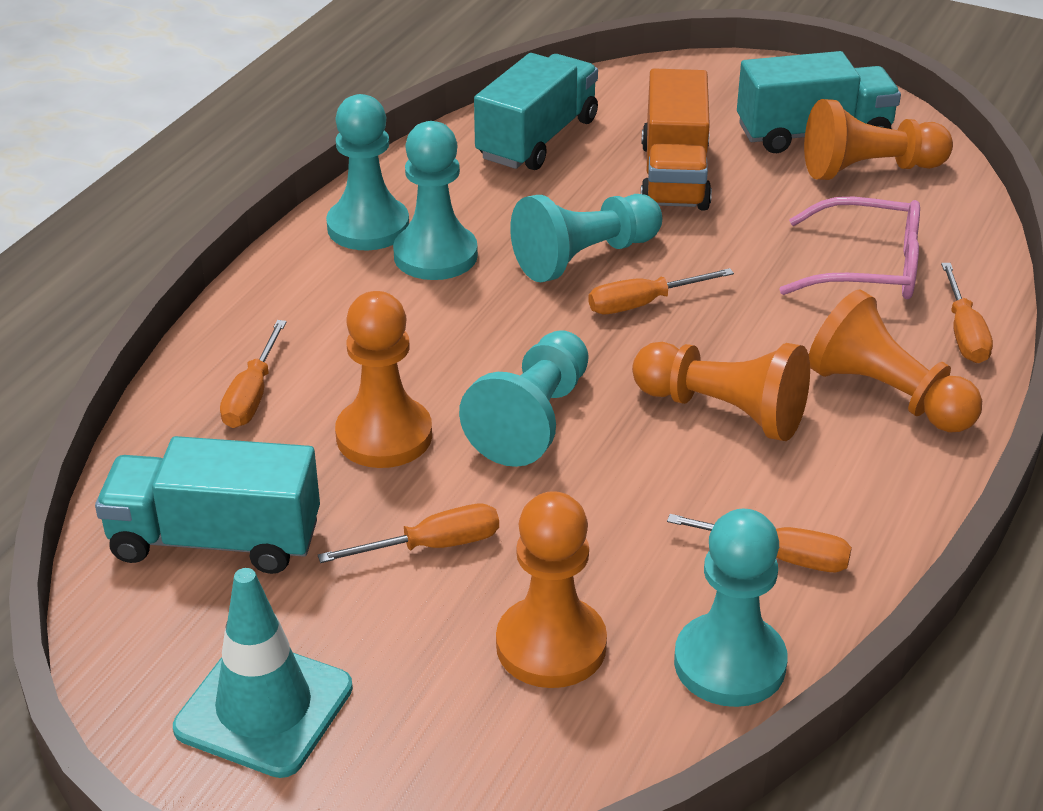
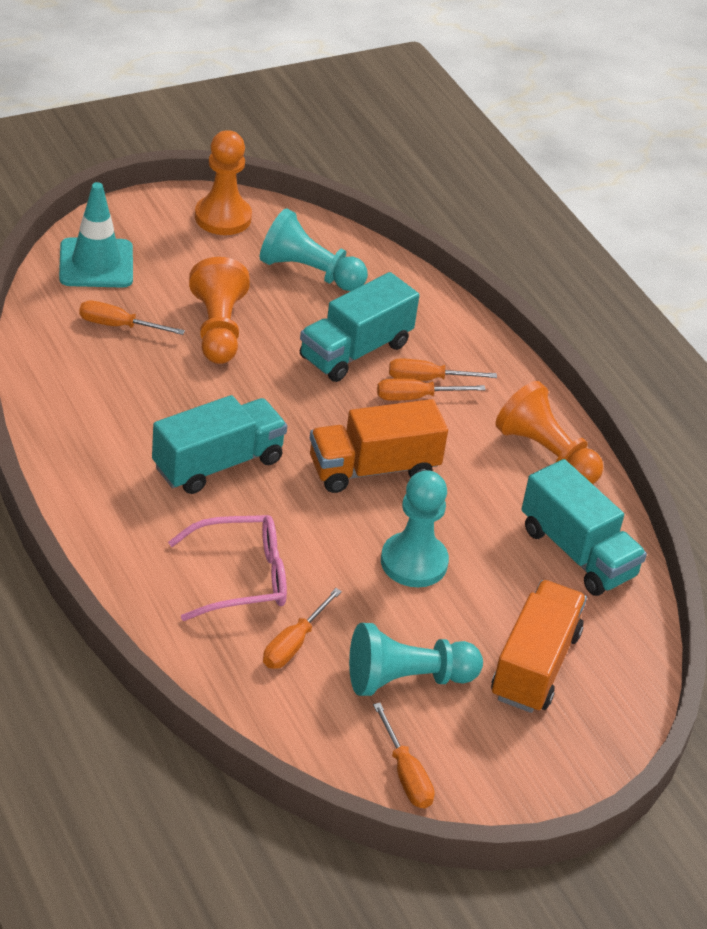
orange pawn: 5 -> 3
orange truck: 1 -> 2
turquoise pawn: 5 -> 3

